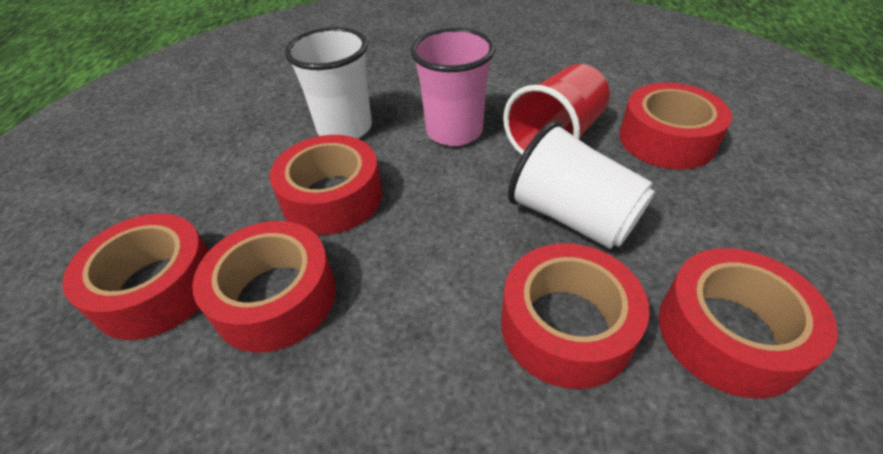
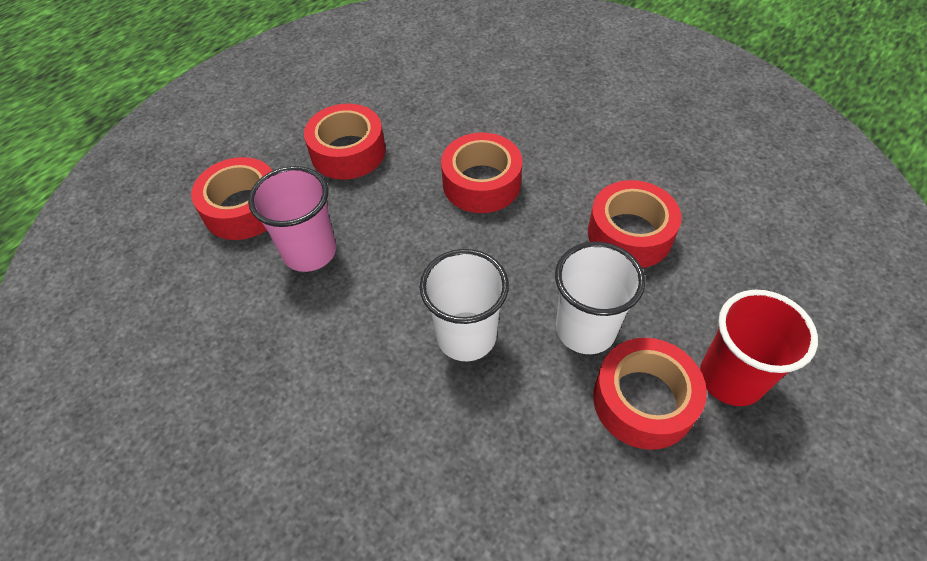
red tape: 6 -> 5

